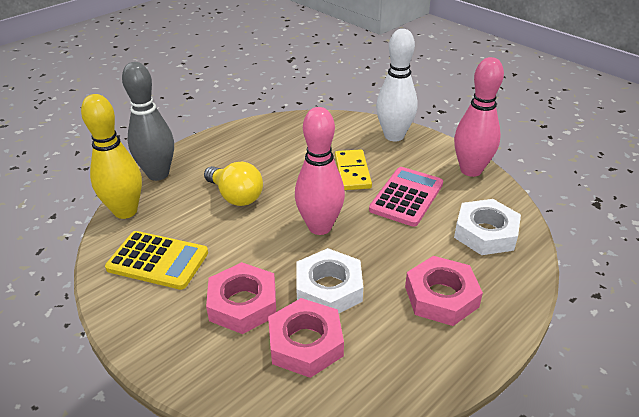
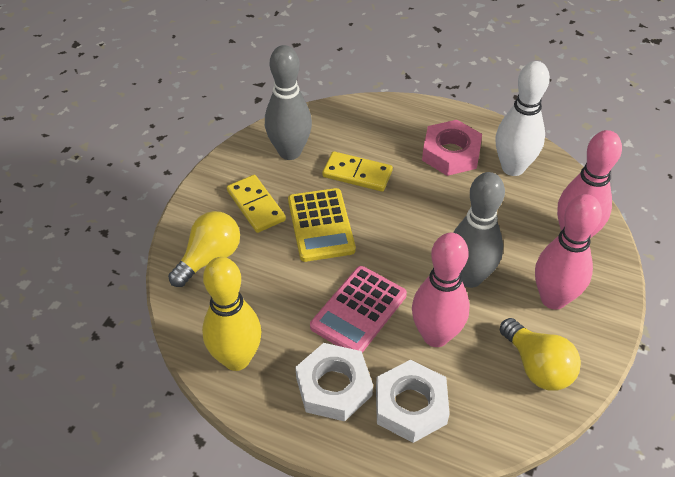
grey bowling pin: 1 -> 2
pink bowling pin: 2 -> 3
pink nut: 3 -> 1
yellow domino: 1 -> 2
yellow light bulb: 1 -> 2

